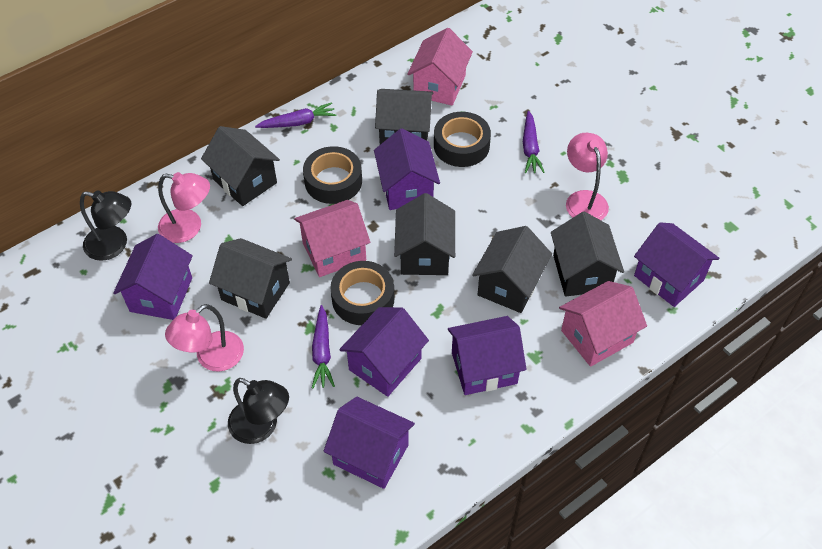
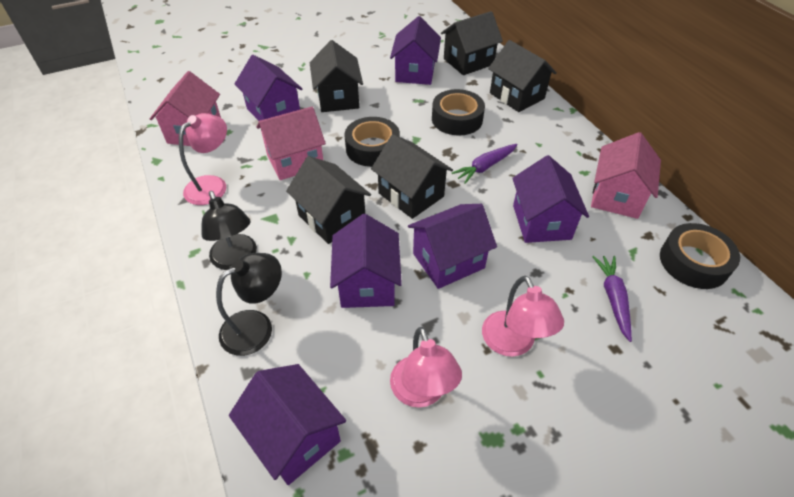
black house: 6 -> 5
purple carrot: 3 -> 2

